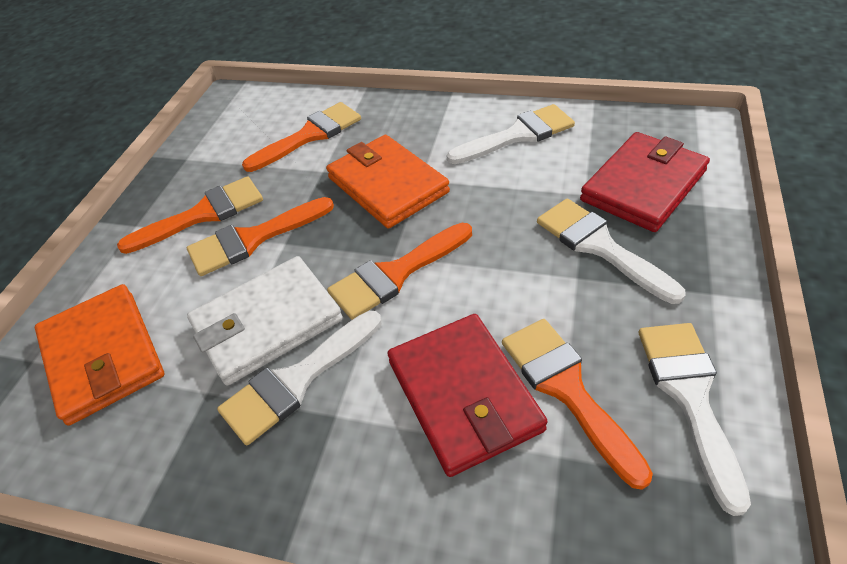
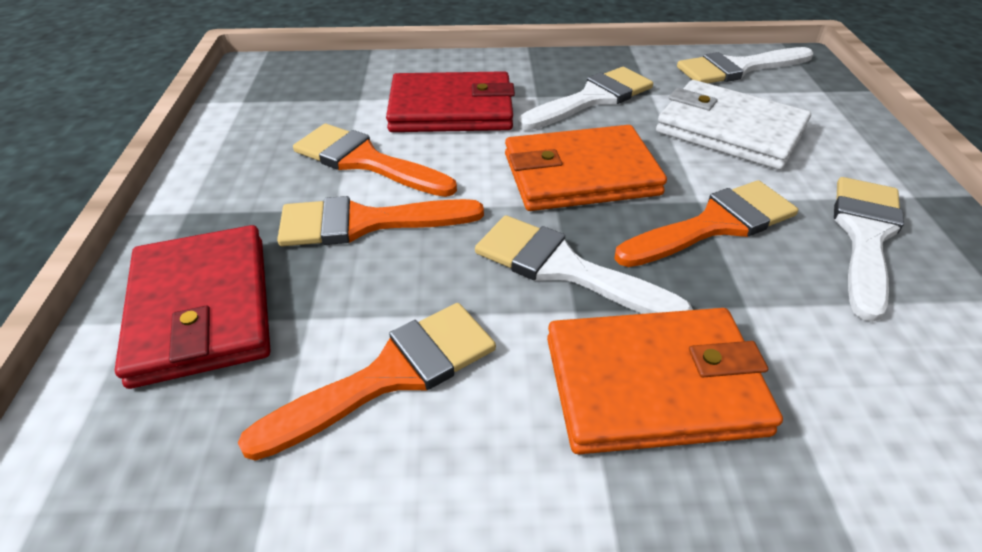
orange brush: 5 -> 4

